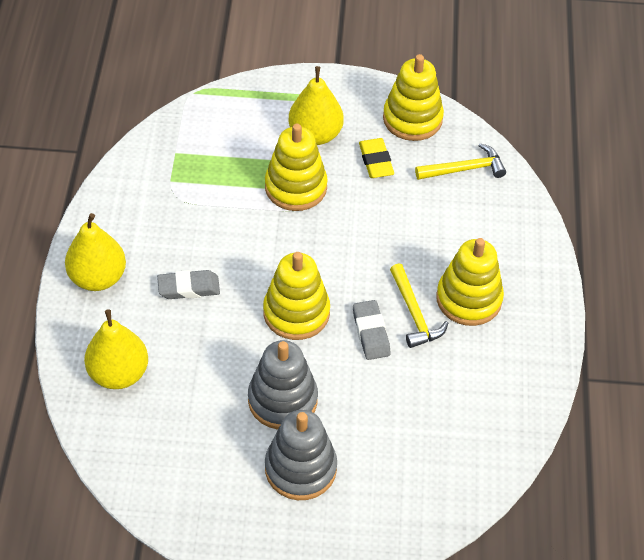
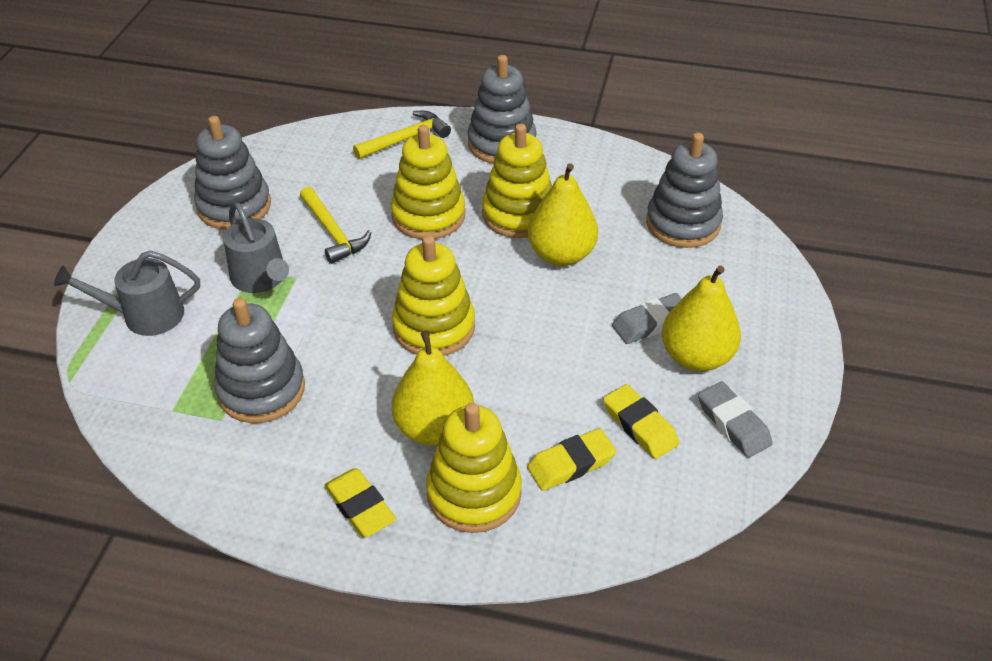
grey stacking toy: 2 -> 4
grey watering can: 0 -> 2
yellow eraser: 1 -> 3

